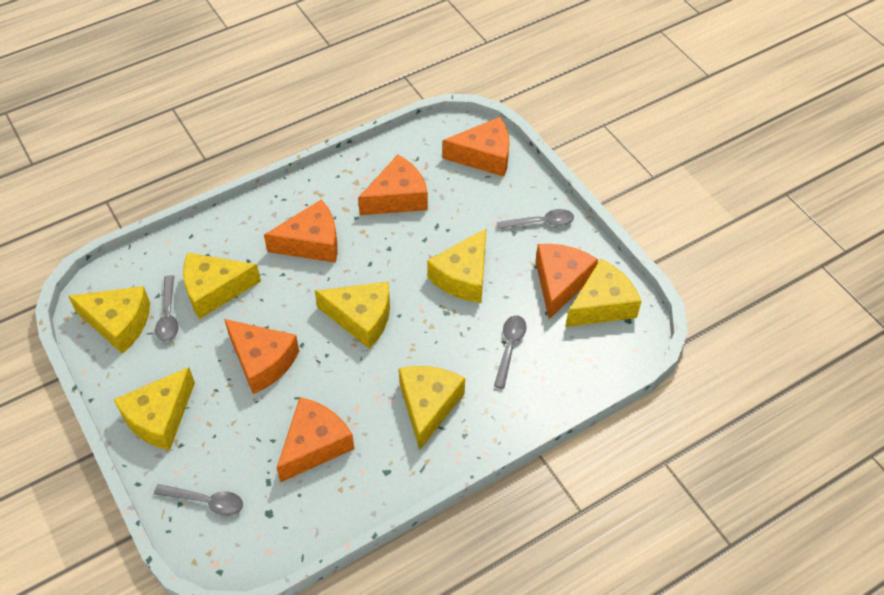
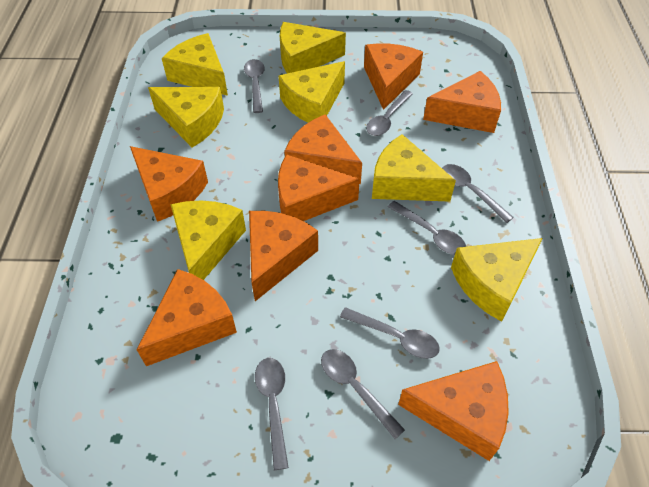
grey spoon: 4 -> 7
orange cheese: 6 -> 8

